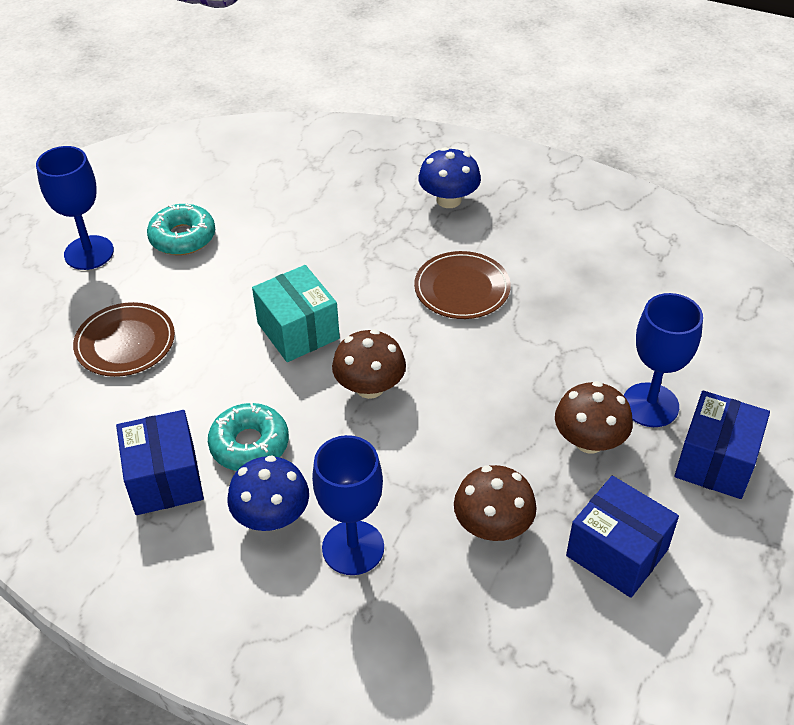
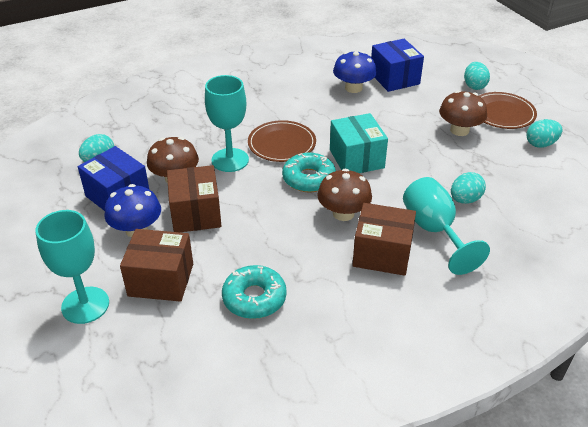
blue box: 3 -> 2
blue goblet: 3 -> 0
brown box: 0 -> 3
turquoise egg: 0 -> 4
turquoise goblet: 0 -> 3

